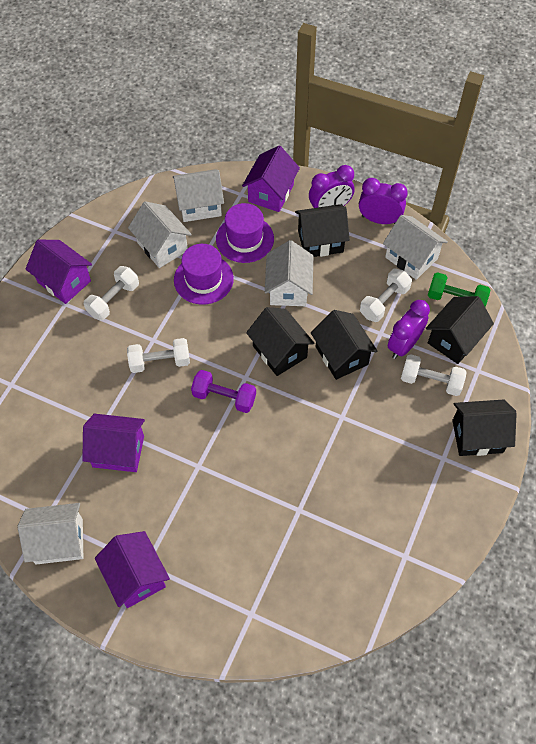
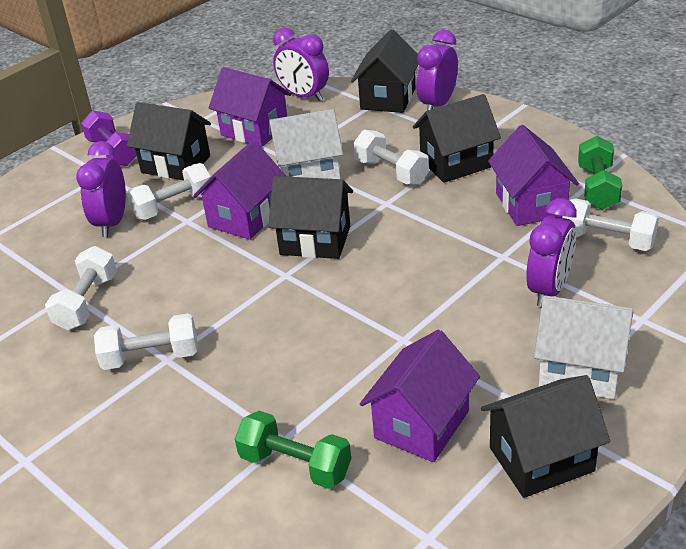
green dumbbell: 1 -> 2
purple clock: 3 -> 4
purple hat: 2 -> 0
white dumbbell: 4 -> 5
white house: 5 -> 2

